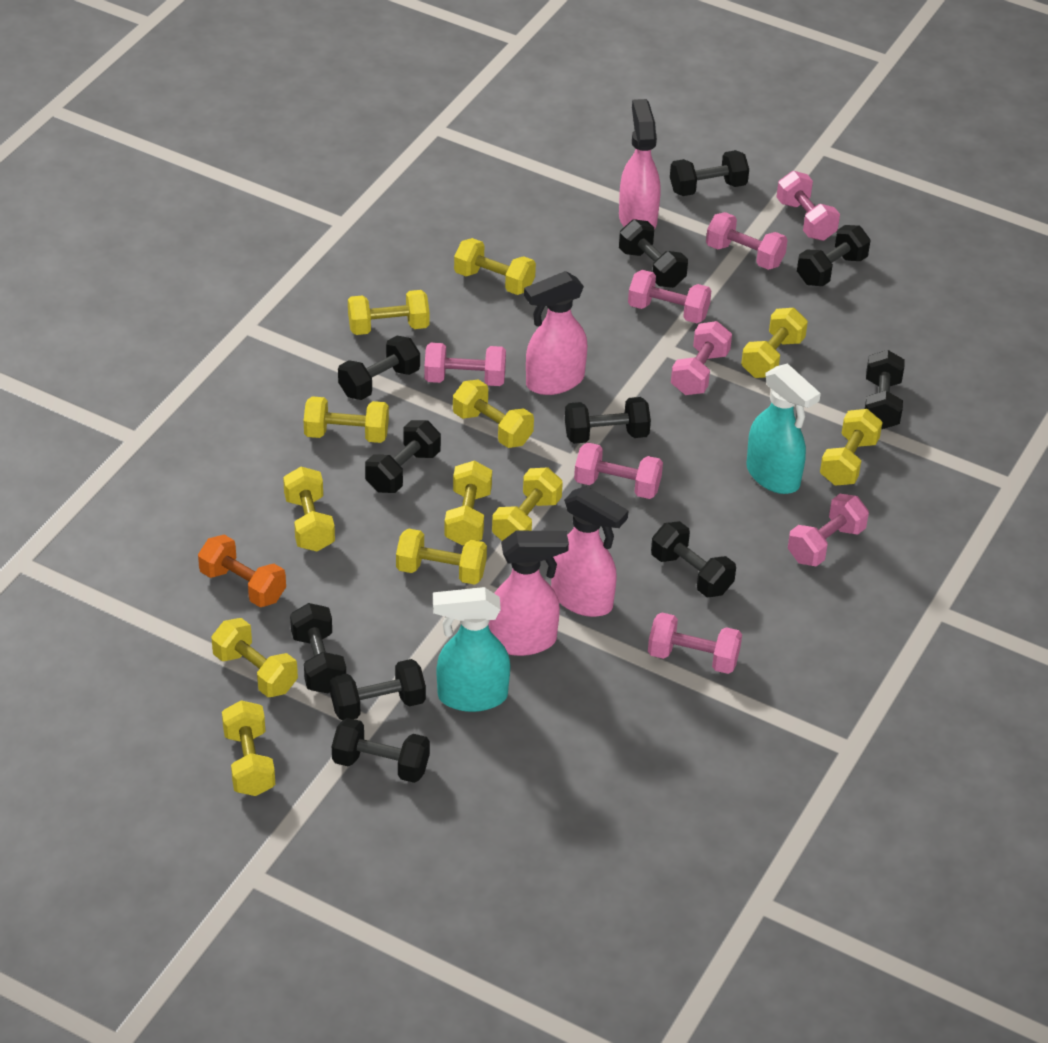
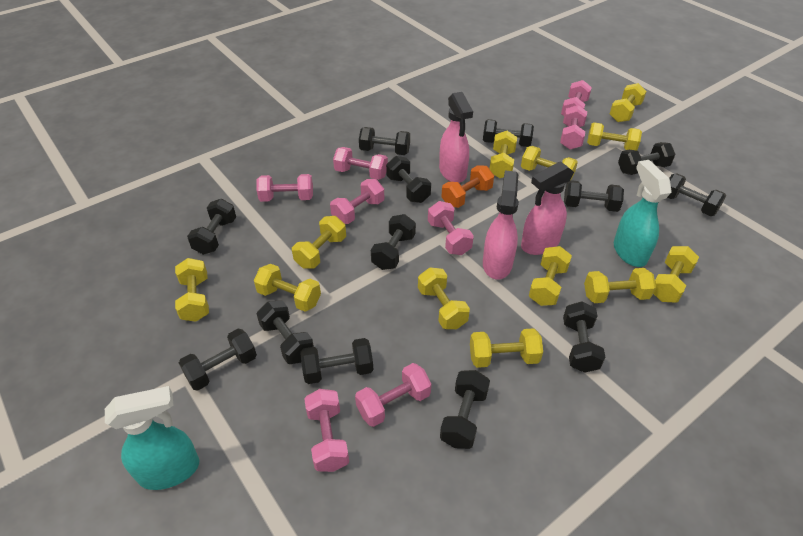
black dumbbell: 11 -> 13
pink spray bottle: 4 -> 3

